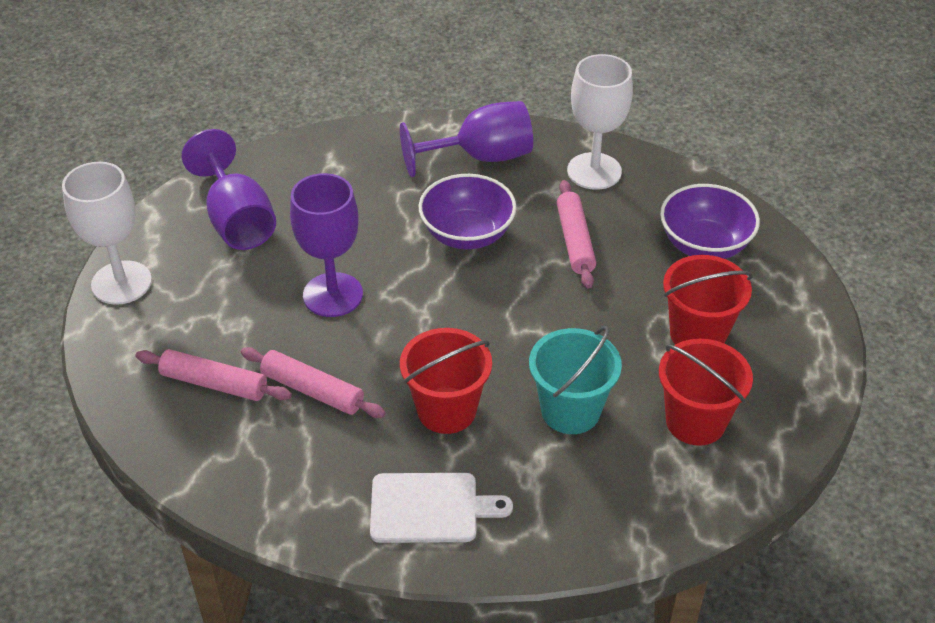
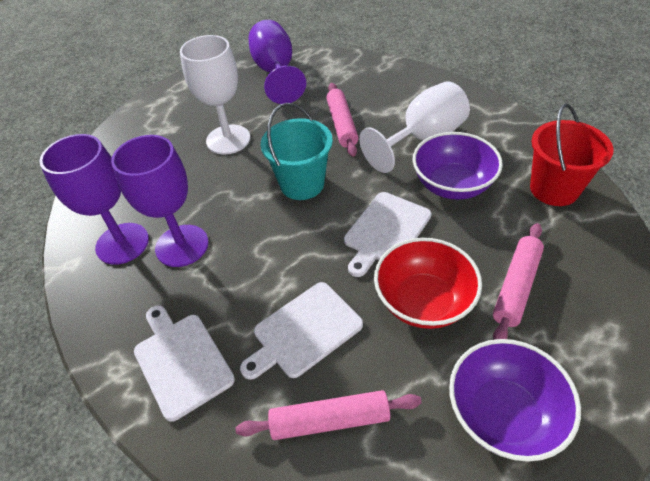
red bowl: 0 -> 1
red bucket: 3 -> 1
white cutting board: 1 -> 3

